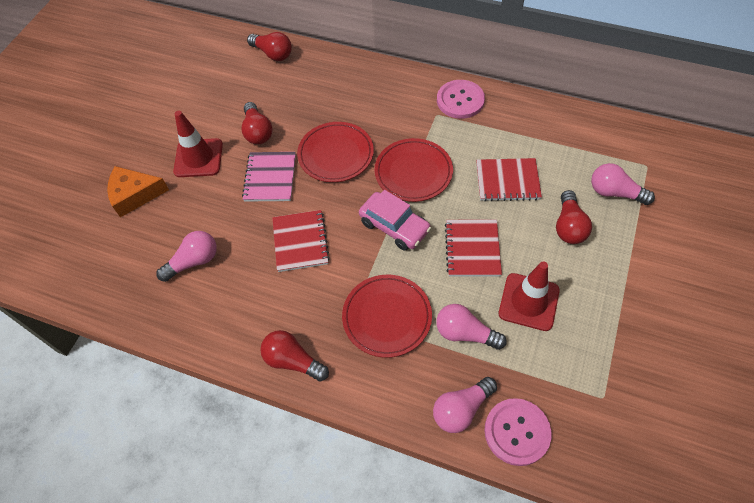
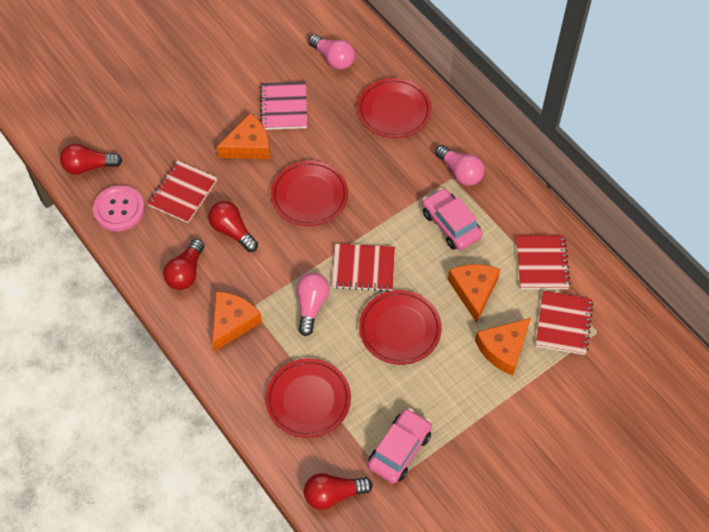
orange cheese: 1 -> 4
pink button: 2 -> 1
pink car: 1 -> 2
pink light bulb: 4 -> 3
red notebook: 3 -> 4
red plate: 3 -> 4
red traffic cone: 2 -> 0

